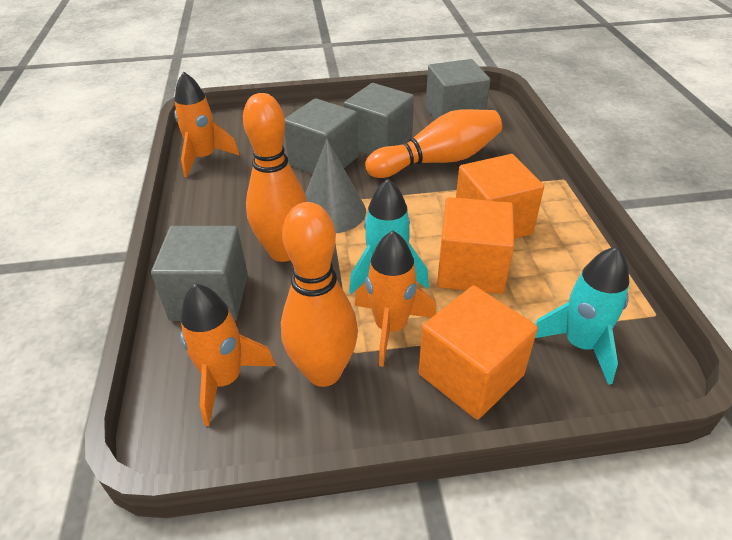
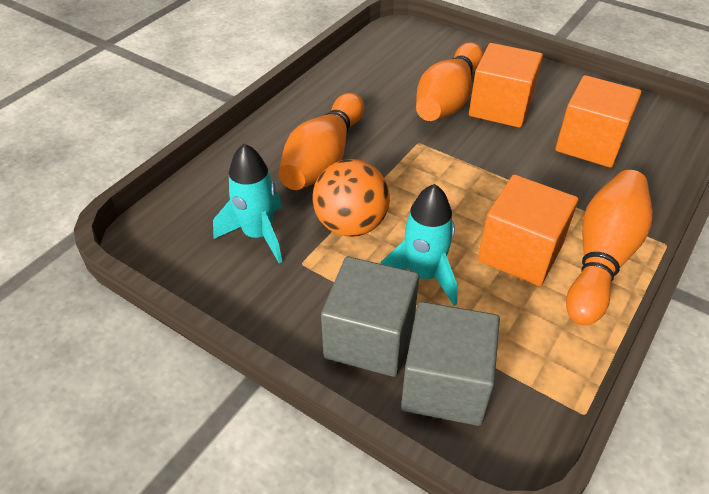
grey cone: 1 -> 0
grey cube: 4 -> 2
orange ball: 0 -> 1
orange rocket: 3 -> 0

